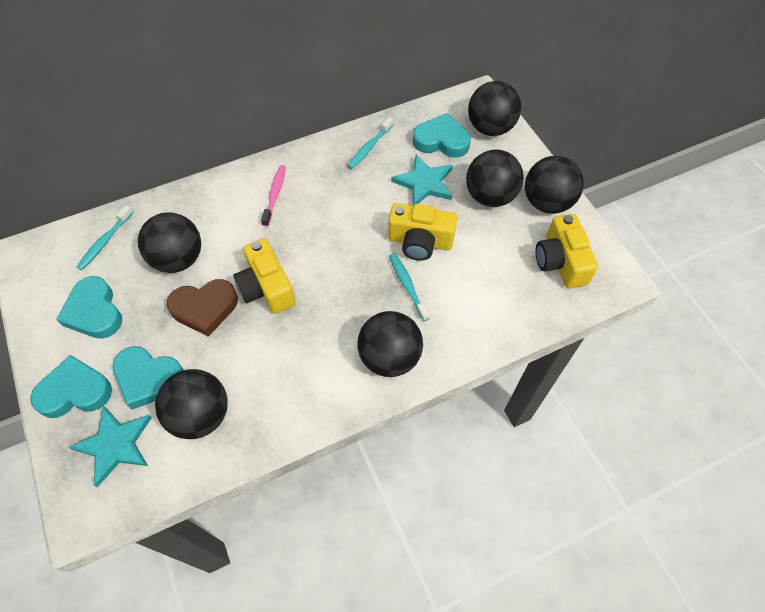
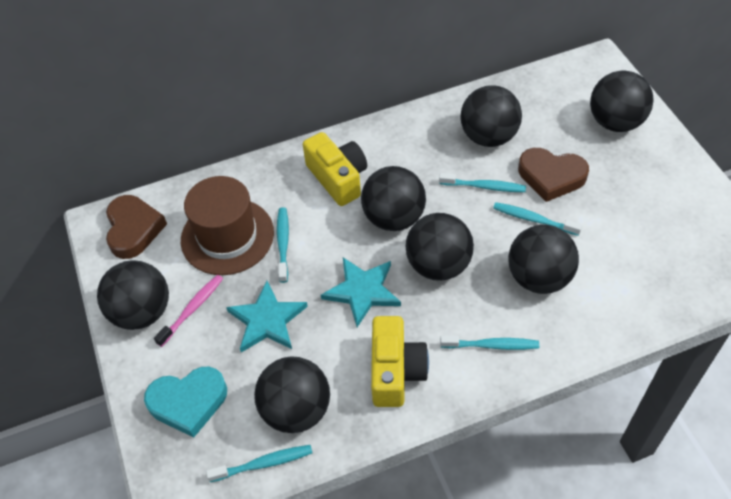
black ball: 6 -> 7
brown hat: 0 -> 1
brown heart: 1 -> 2
turquoise heart: 4 -> 1
turquoise toothbrush: 3 -> 5
yellow camera: 3 -> 2

